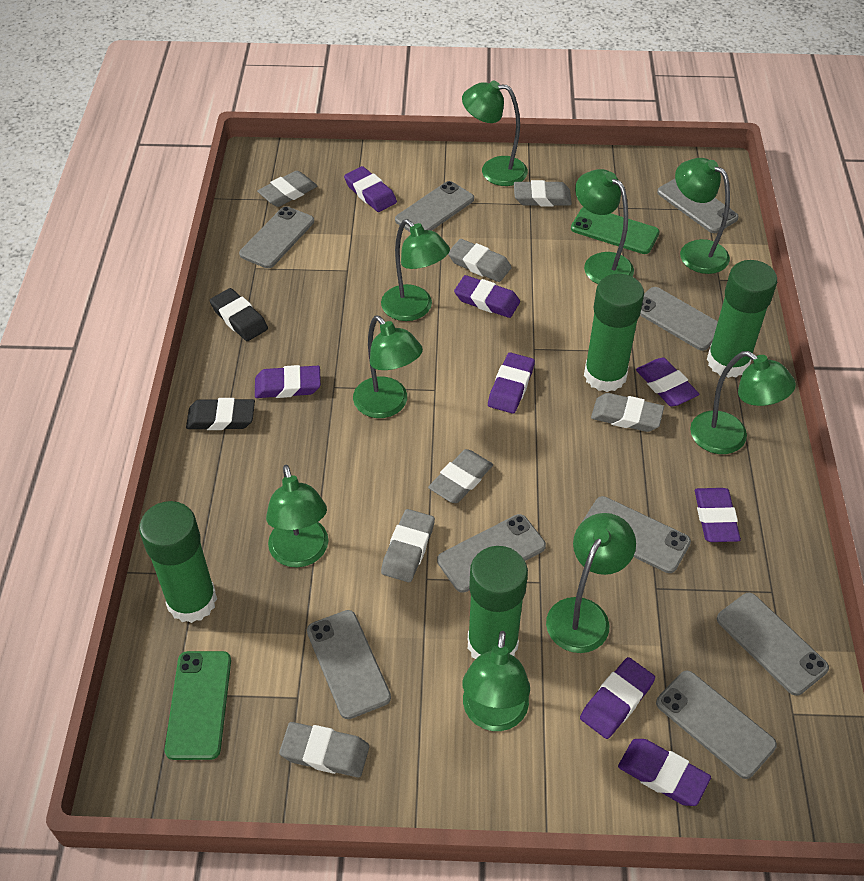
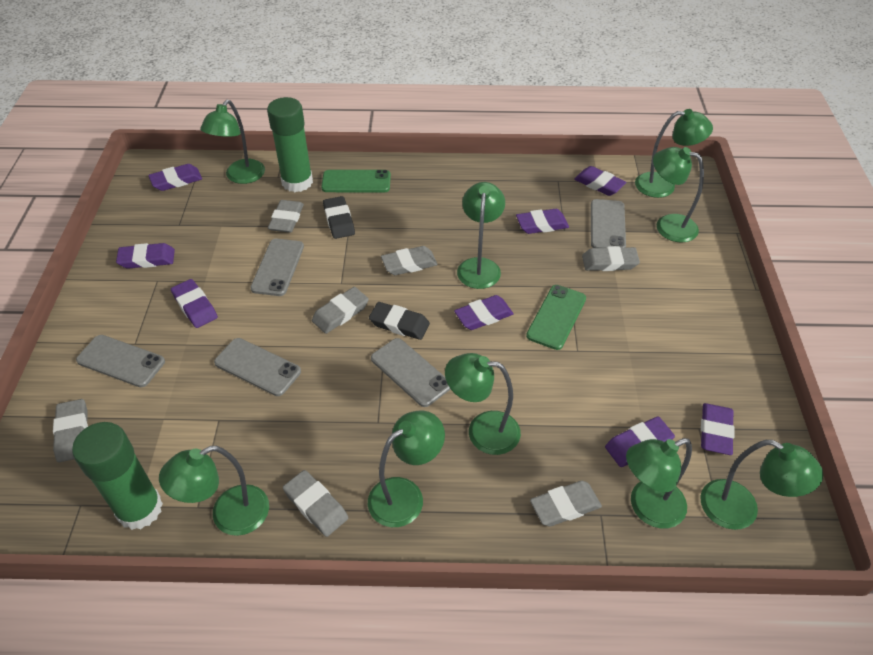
green glue stick: 4 -> 2
grey phone: 9 -> 5

